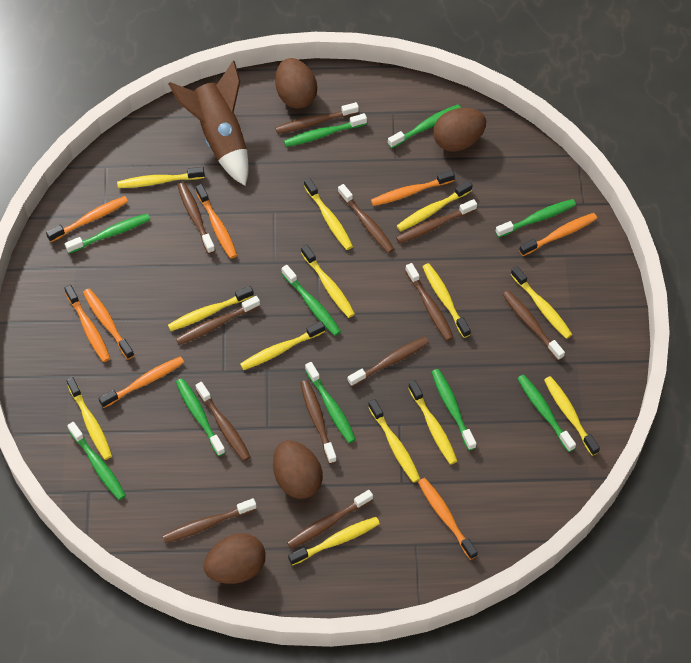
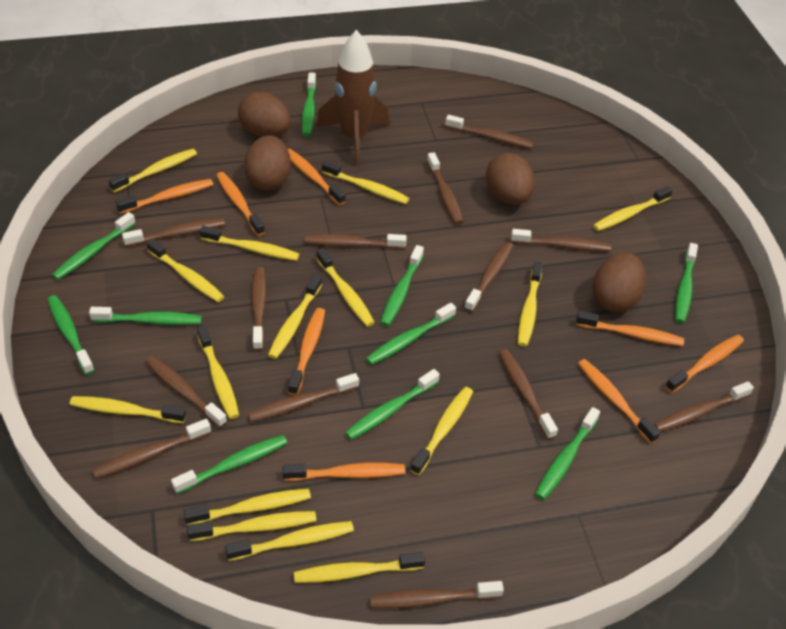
brown toothbrush: 12 -> 13
yellow toothbrush: 13 -> 15

